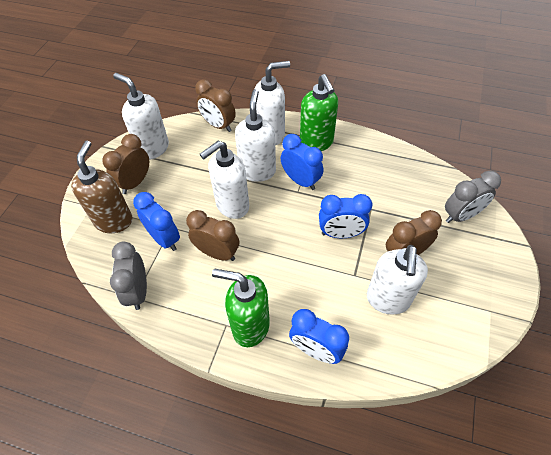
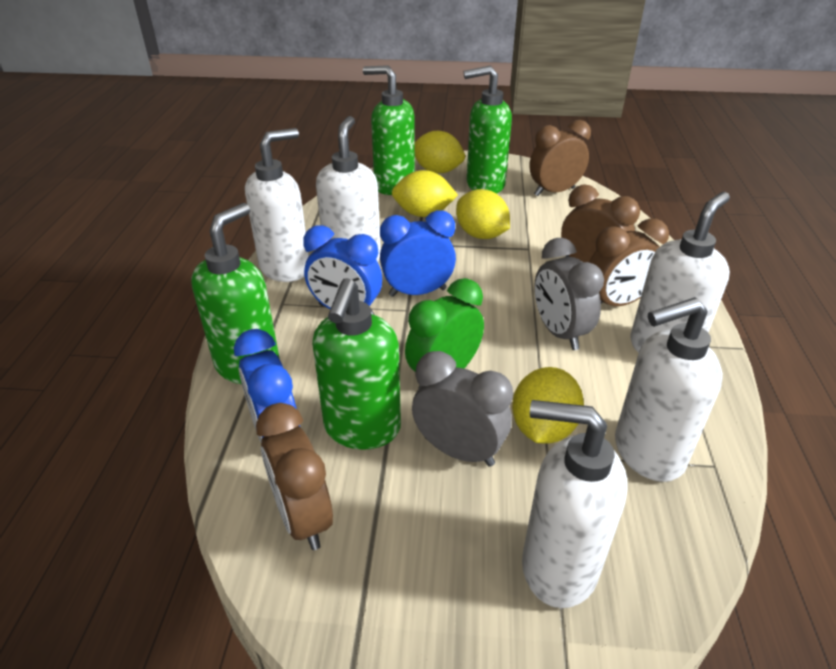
blue clock: 4 -> 3
brown soap dispenser: 1 -> 0
green clock: 0 -> 1
green soap dispenser: 2 -> 4
yellow lemon: 0 -> 4

